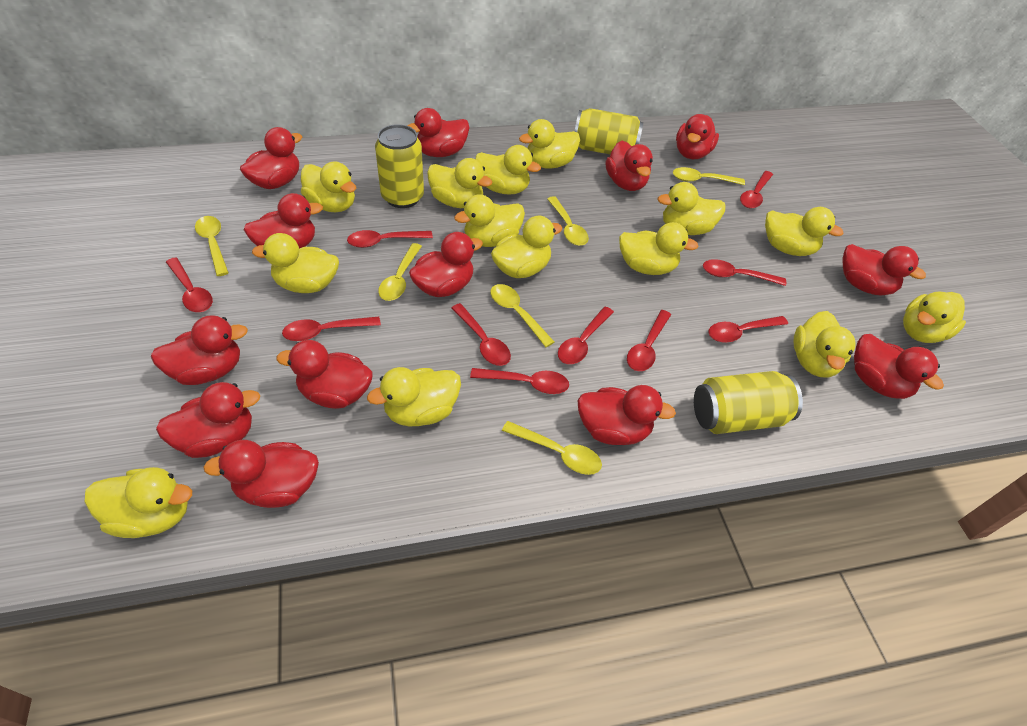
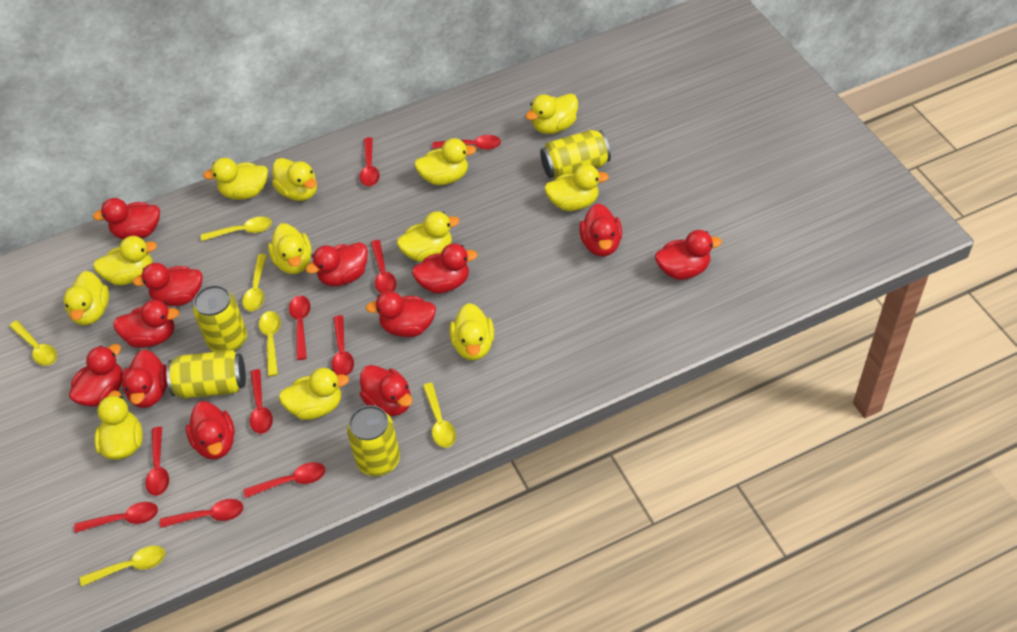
red duck: 13 -> 12
yellow can: 3 -> 4
yellow duck: 14 -> 12

